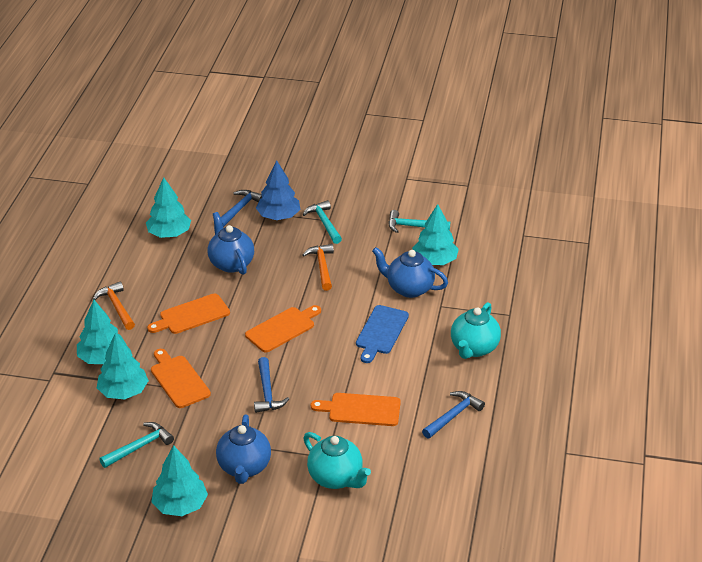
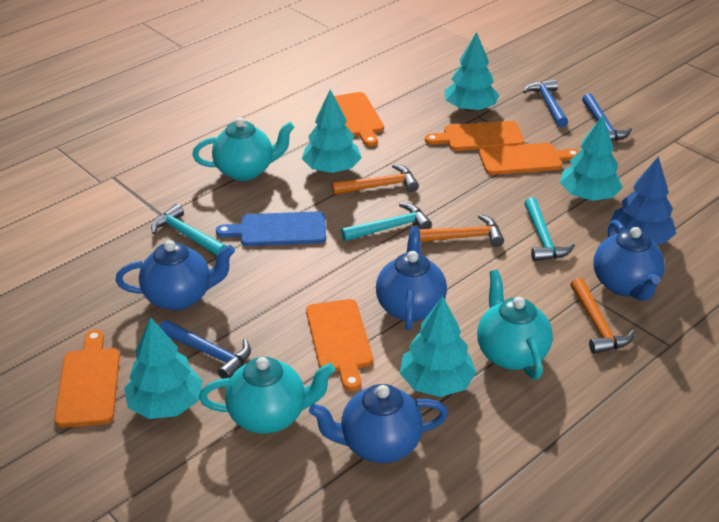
blue teapot: 3 -> 4
orange cutting board: 4 -> 5
orange hammer: 2 -> 3
turquoise teapot: 2 -> 3

